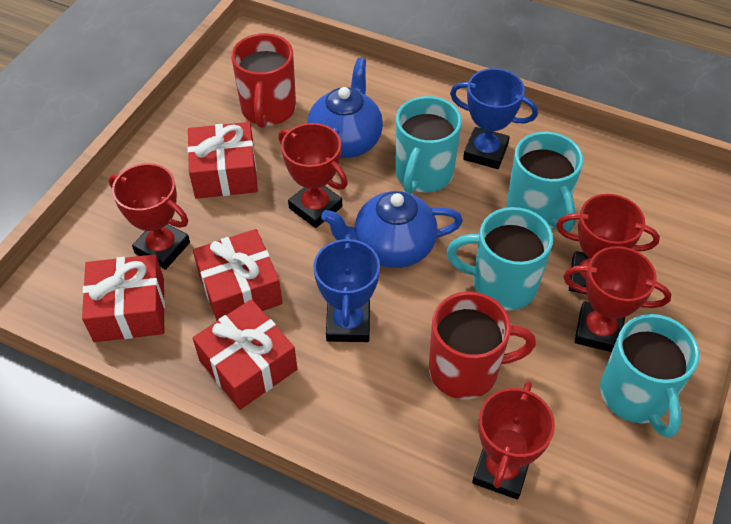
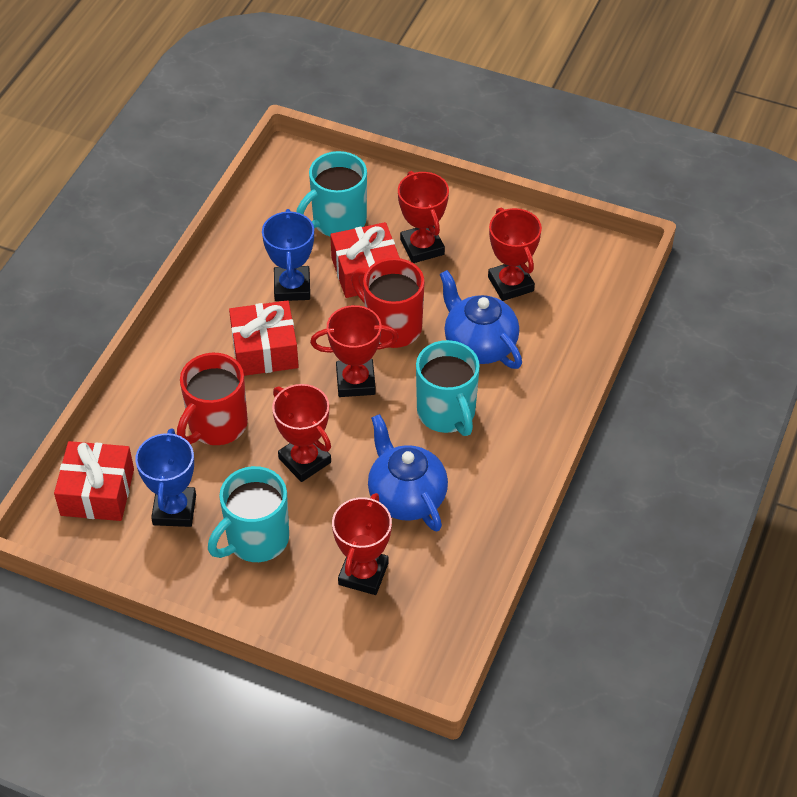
red gift: 4 -> 3
turquoise mug: 4 -> 3

